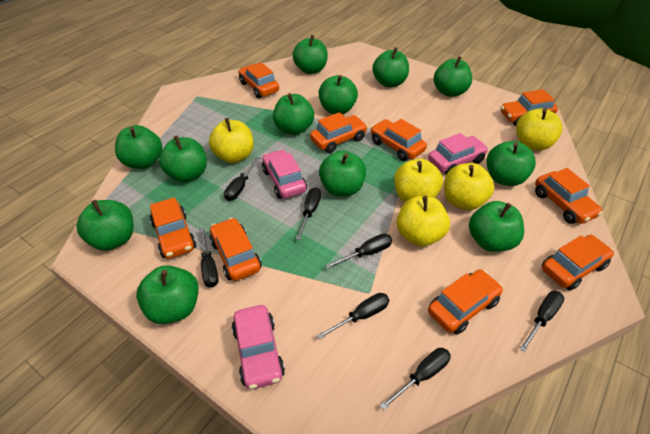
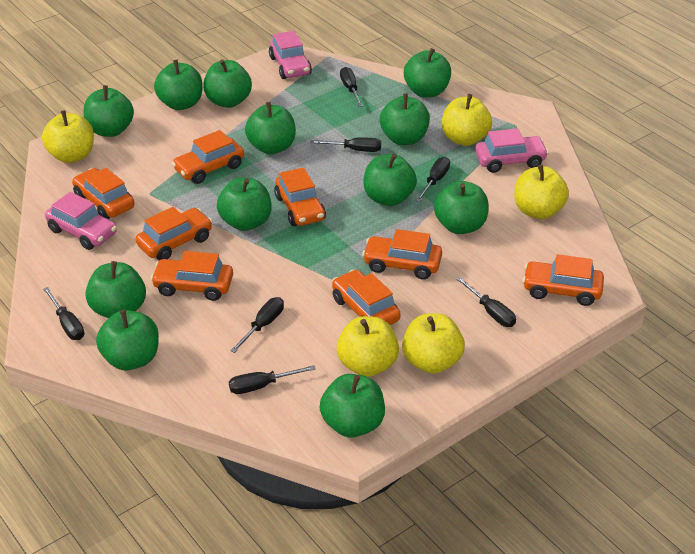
orange car: 9 -> 8

